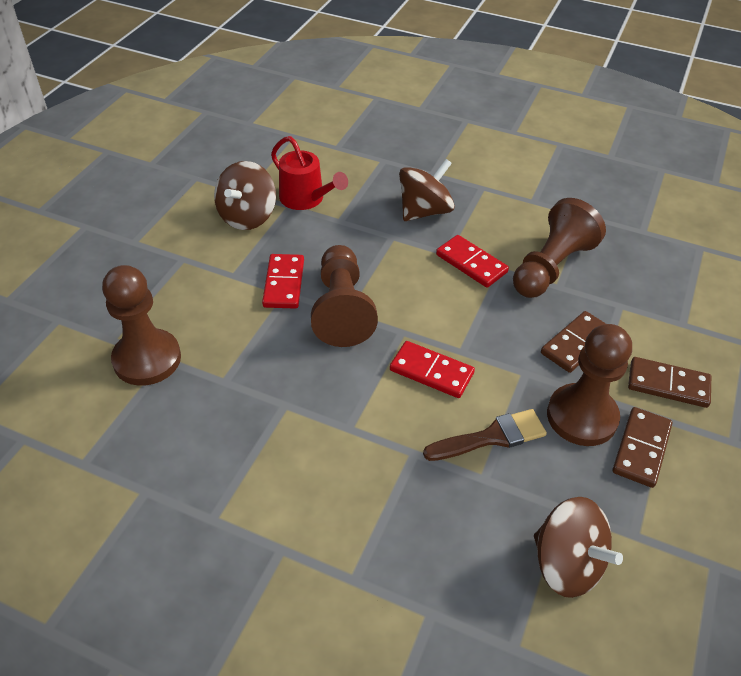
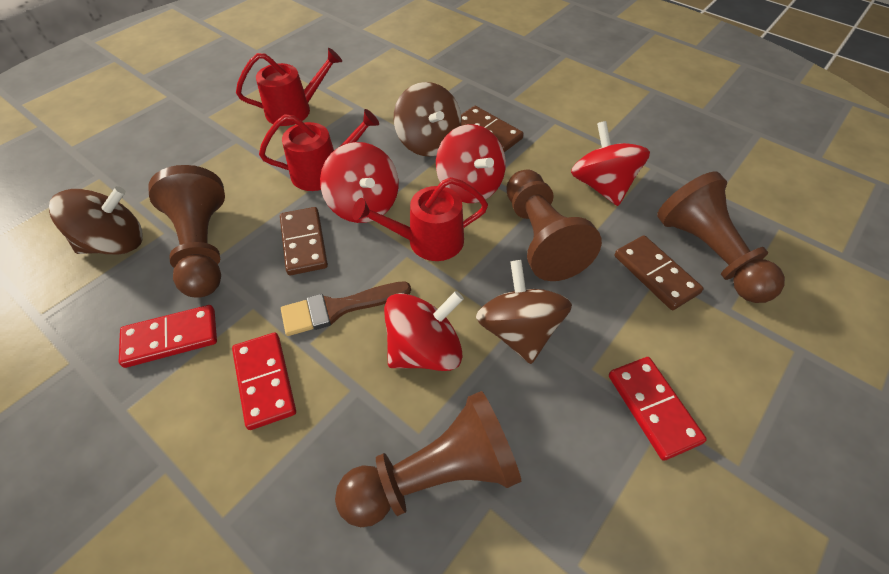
red spinning top: 0 -> 4
red watering can: 1 -> 3

